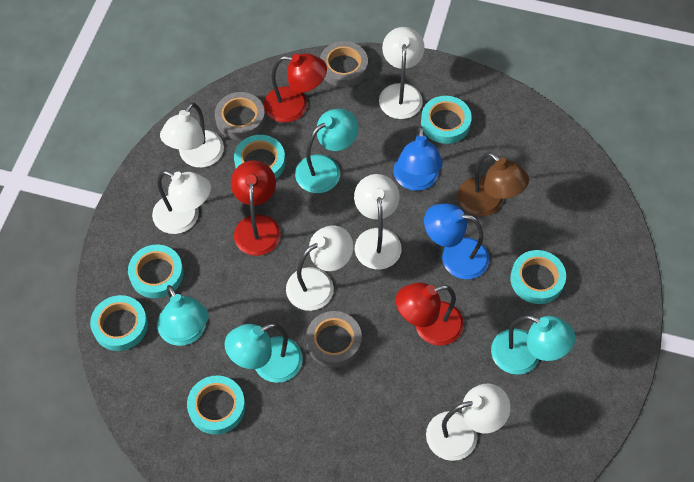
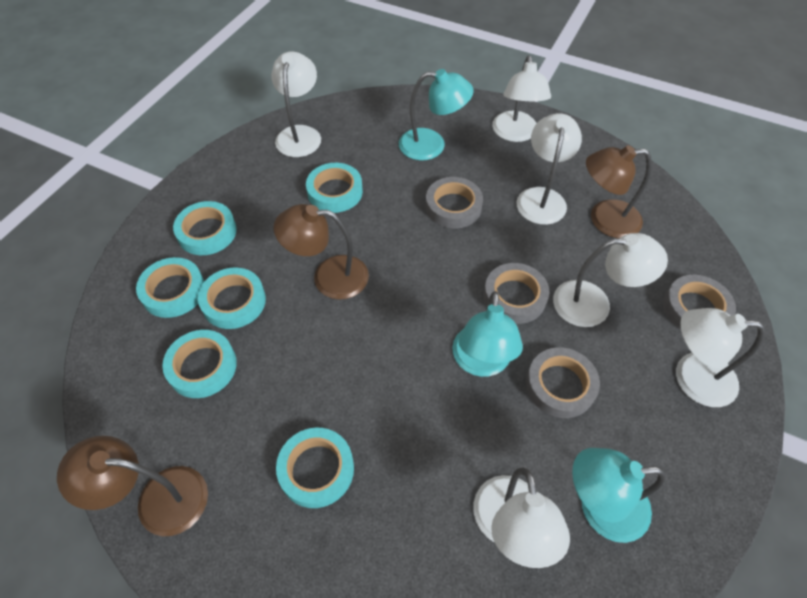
blue lamp: 2 -> 0
brown lamp: 1 -> 3
grey tape: 3 -> 4
red lamp: 3 -> 0
turquoise lamp: 4 -> 3

